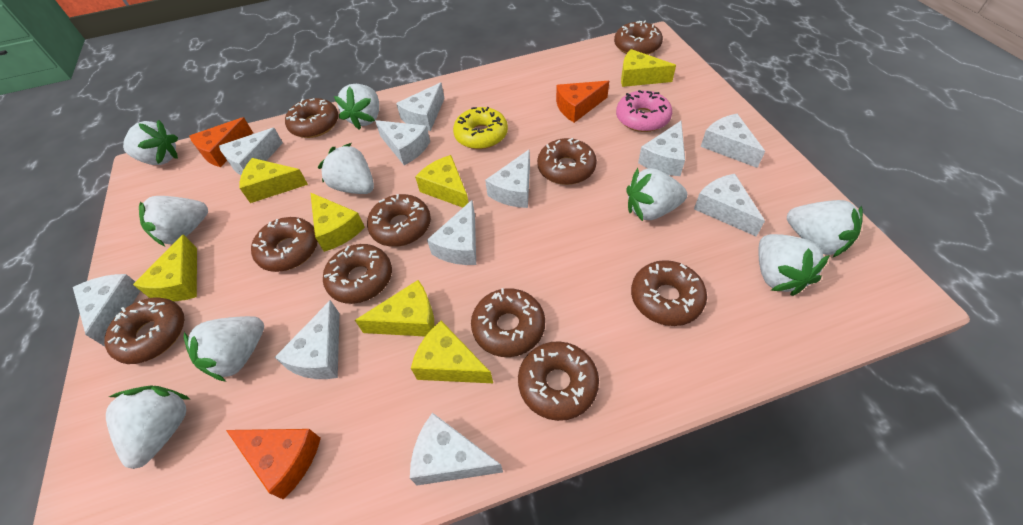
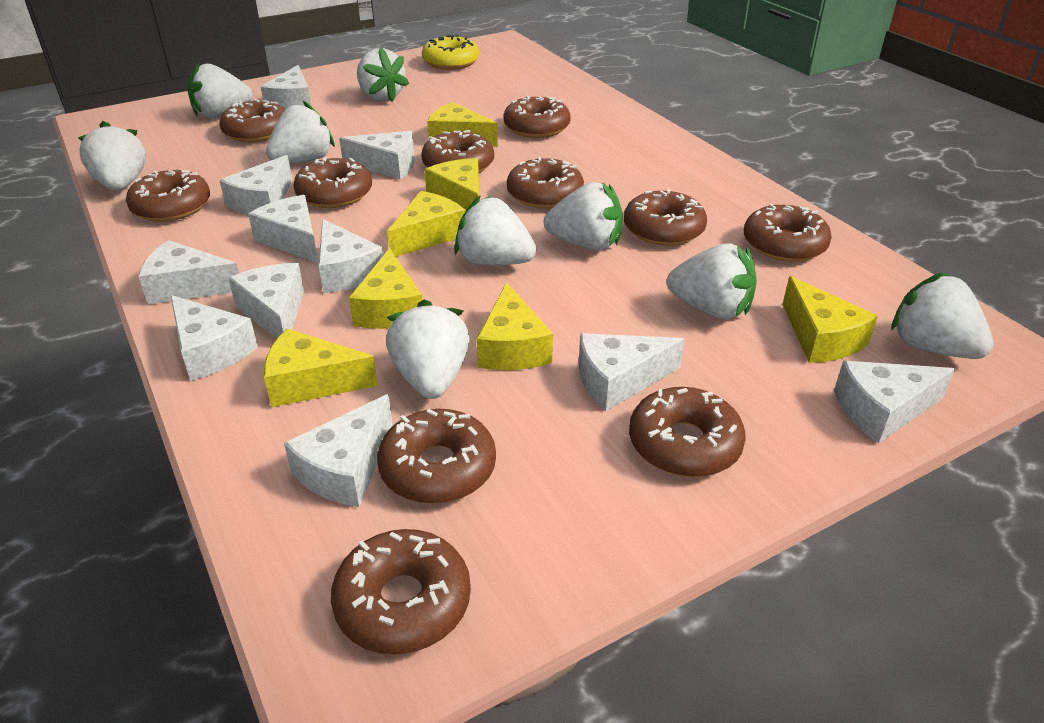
brown donut: 10 -> 11
orange cheese: 3 -> 0
pink donut: 1 -> 0

